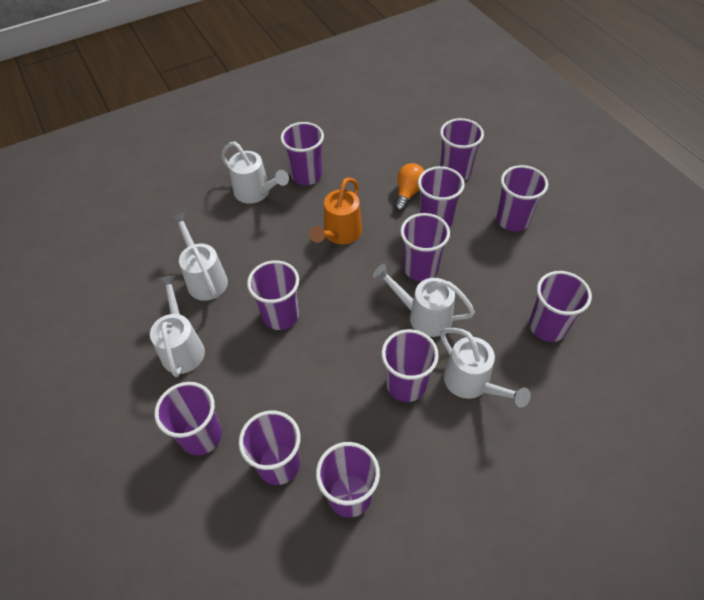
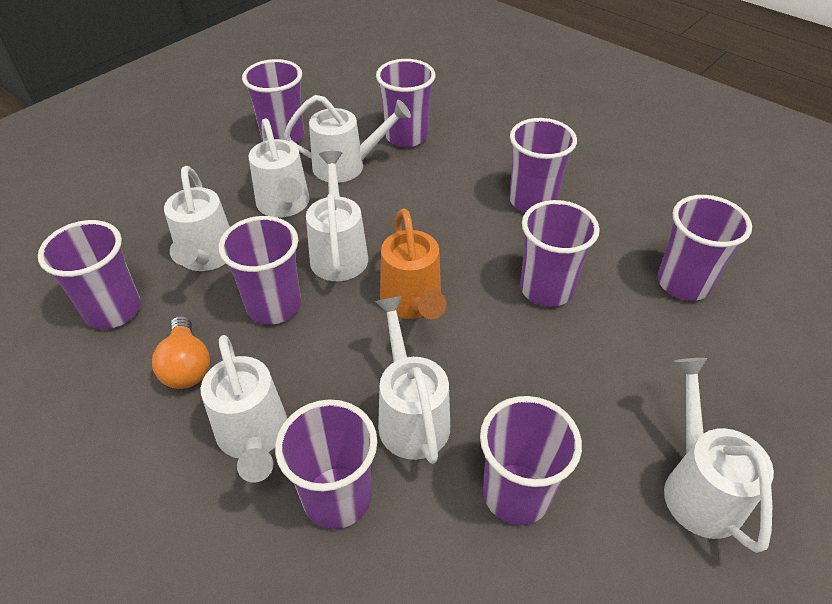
purple cup: 11 -> 9
white watering can: 5 -> 7

